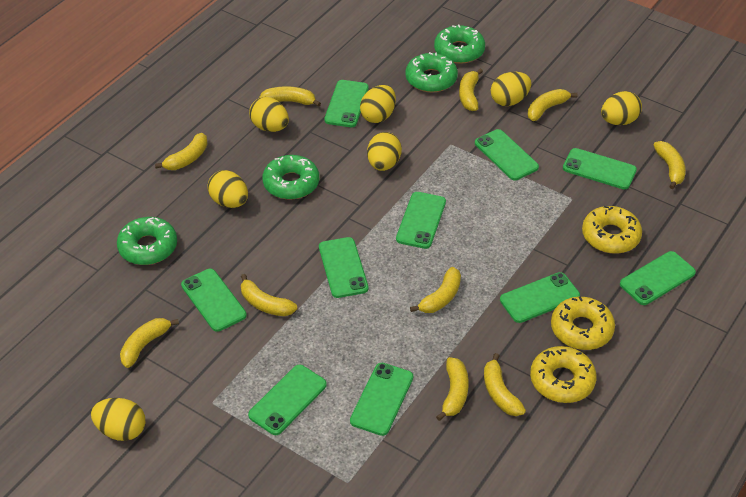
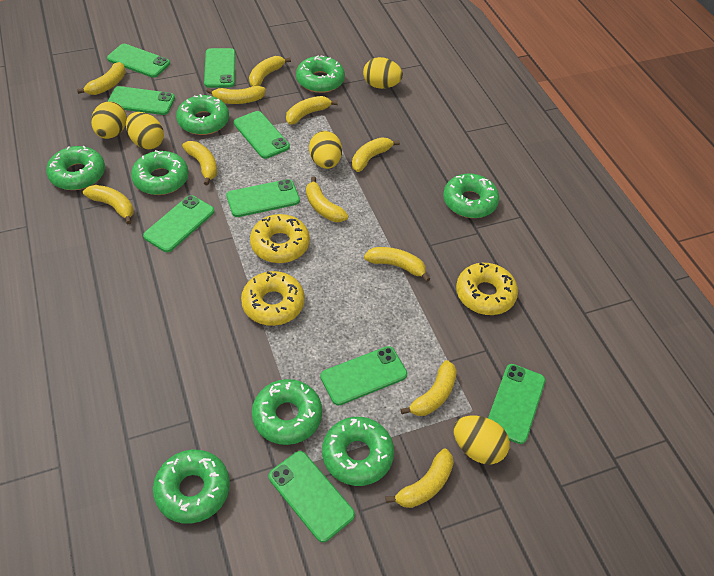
green donut: 4 -> 8
green phone: 10 -> 9
yellow banana: 10 -> 11
yellow egg: 7 -> 5

